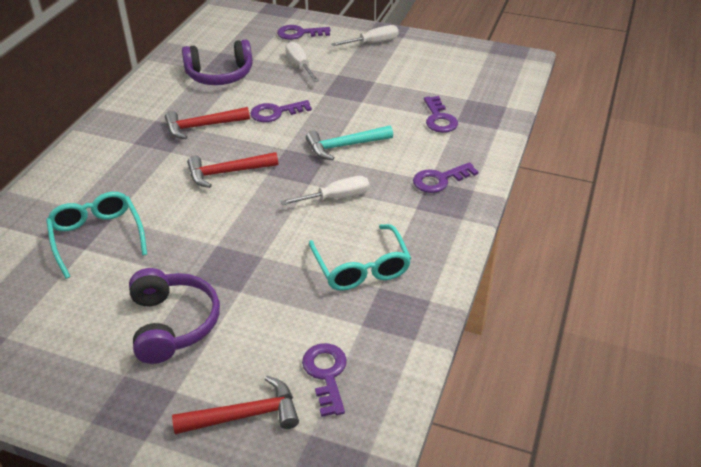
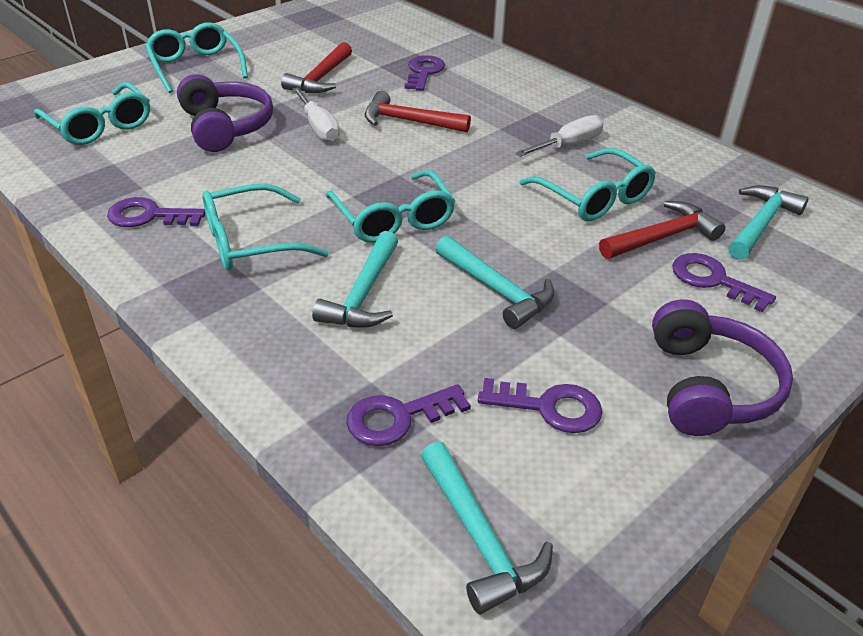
turquoise glasses: 2 -> 5
turquoise hammer: 1 -> 4
white screwdriver: 3 -> 2

